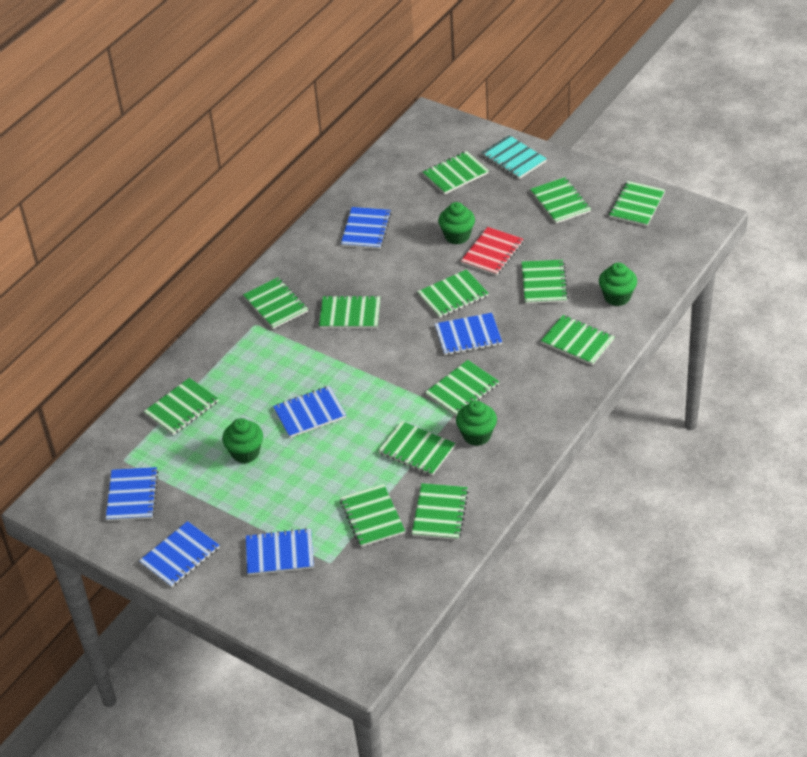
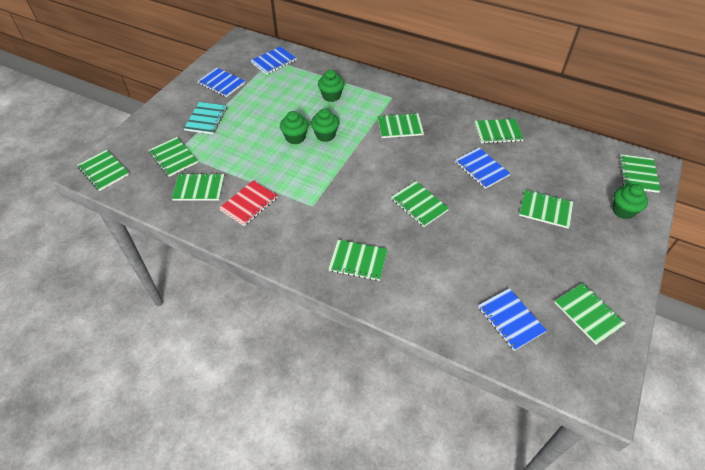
blue notebook: 6 -> 4
green notebook: 13 -> 10

